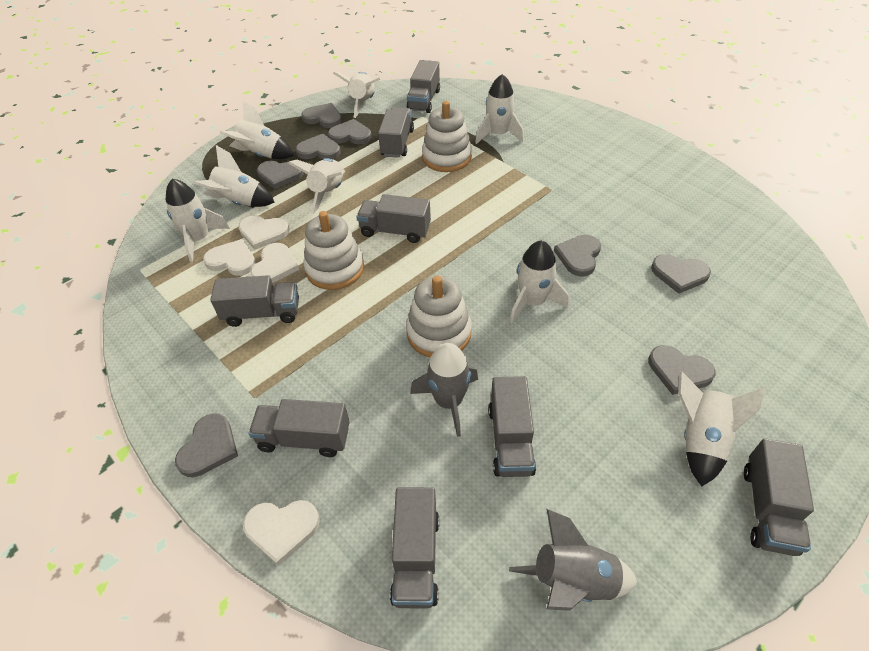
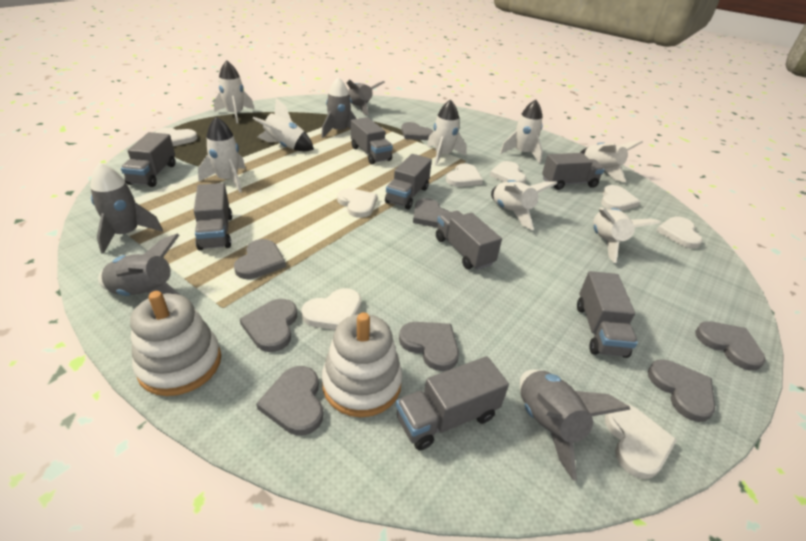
grey rocket: 2 -> 5
white heart: 4 -> 8
white stacking toy: 3 -> 2

